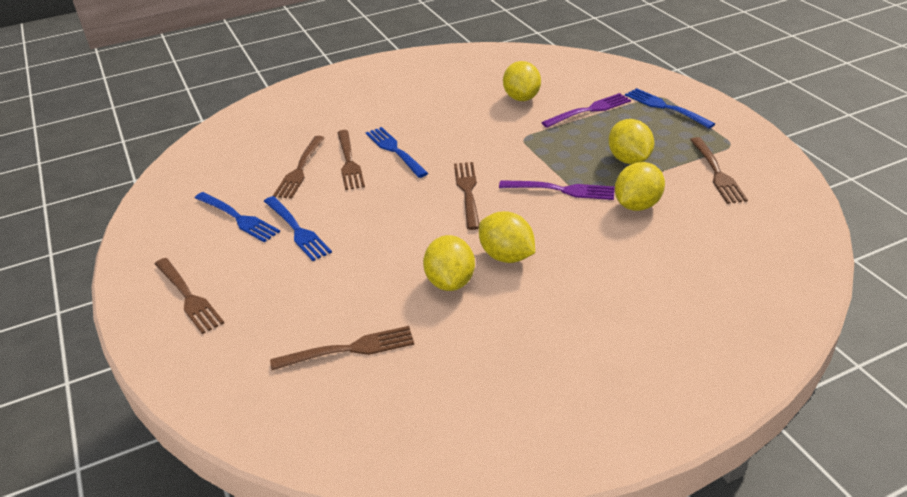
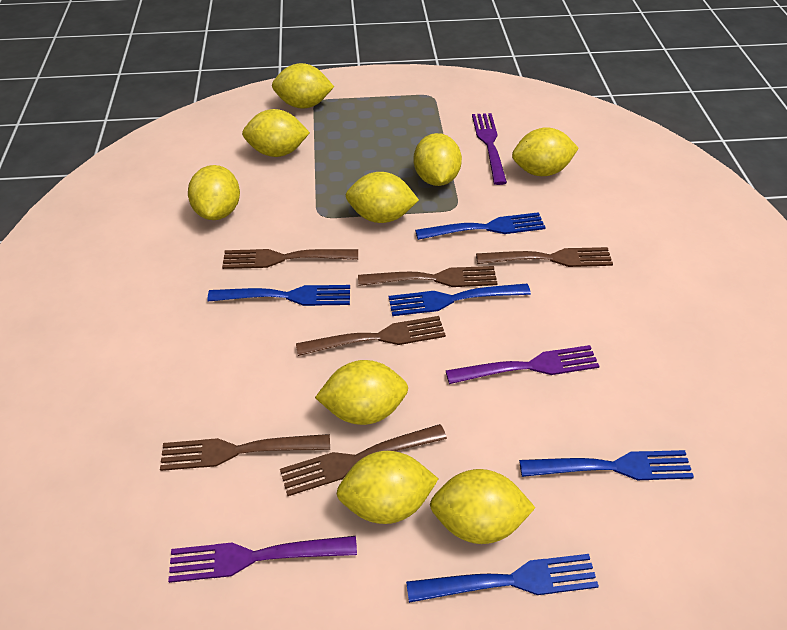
blue fork: 4 -> 5
purple fork: 2 -> 3
yellow lemon: 5 -> 9

